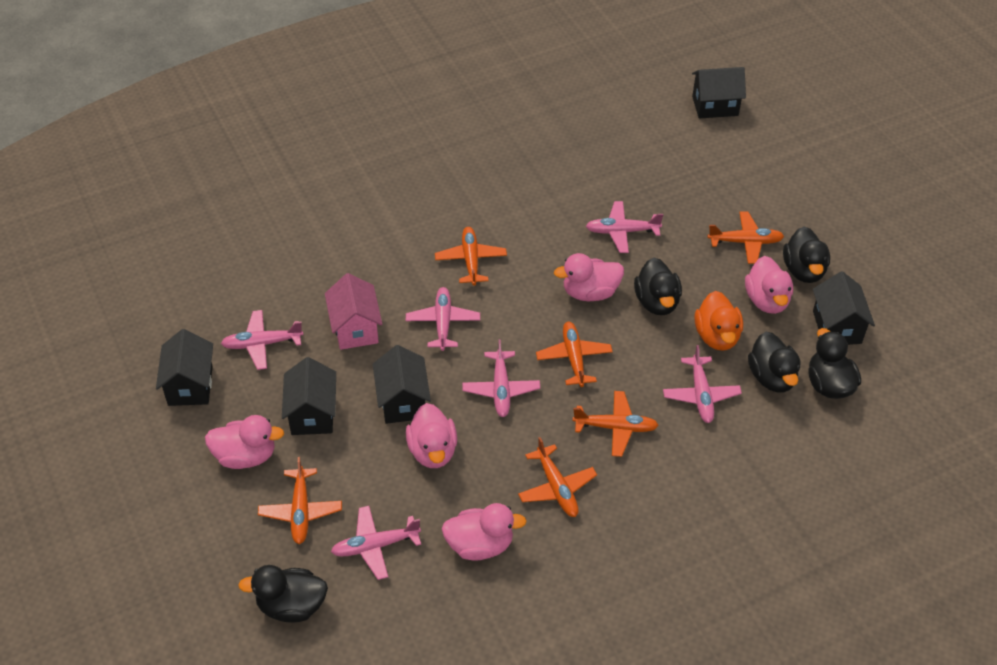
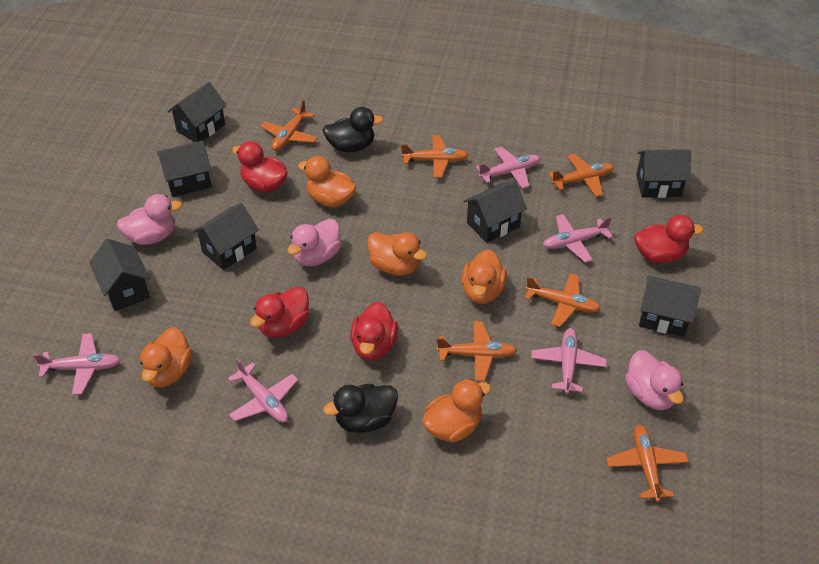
black duck: 5 -> 2
black house: 5 -> 7
orange duck: 1 -> 5
pink duck: 5 -> 3
pink house: 1 -> 0
pink plane: 6 -> 5
red duck: 0 -> 4

